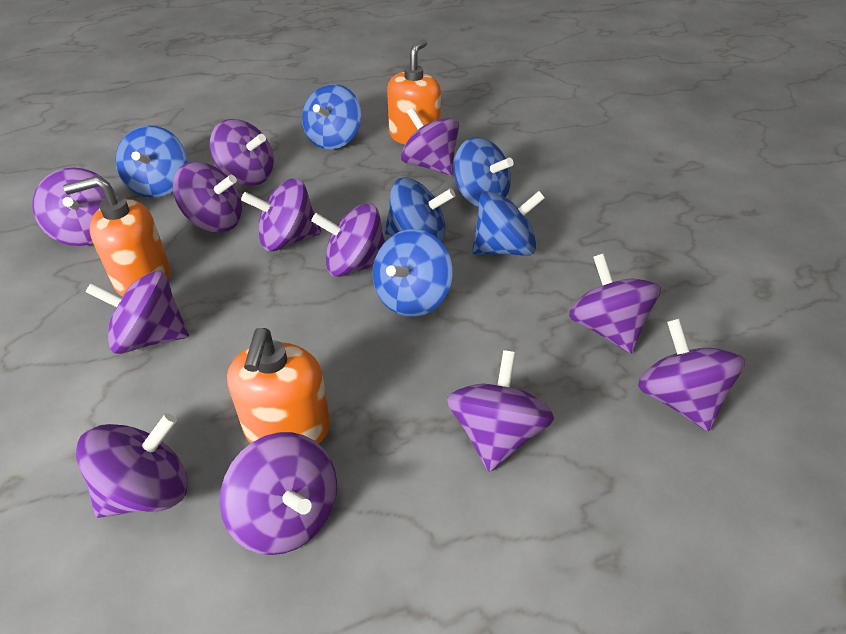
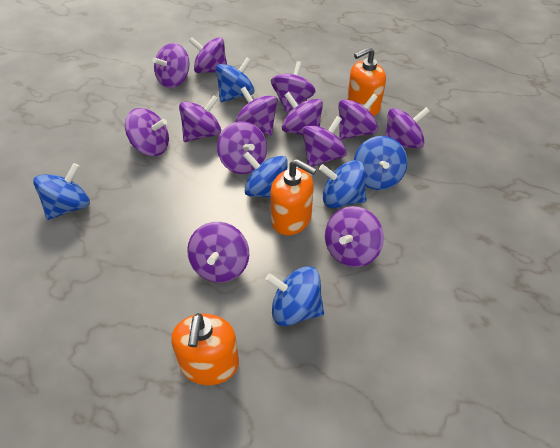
purple spinning top: 12 -> 13

